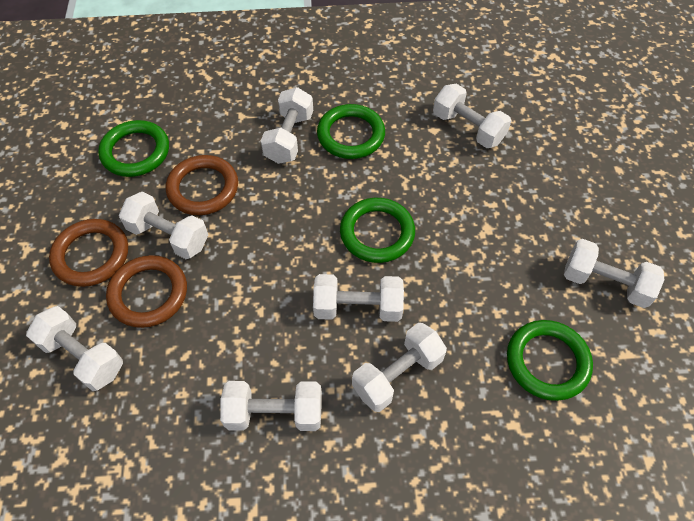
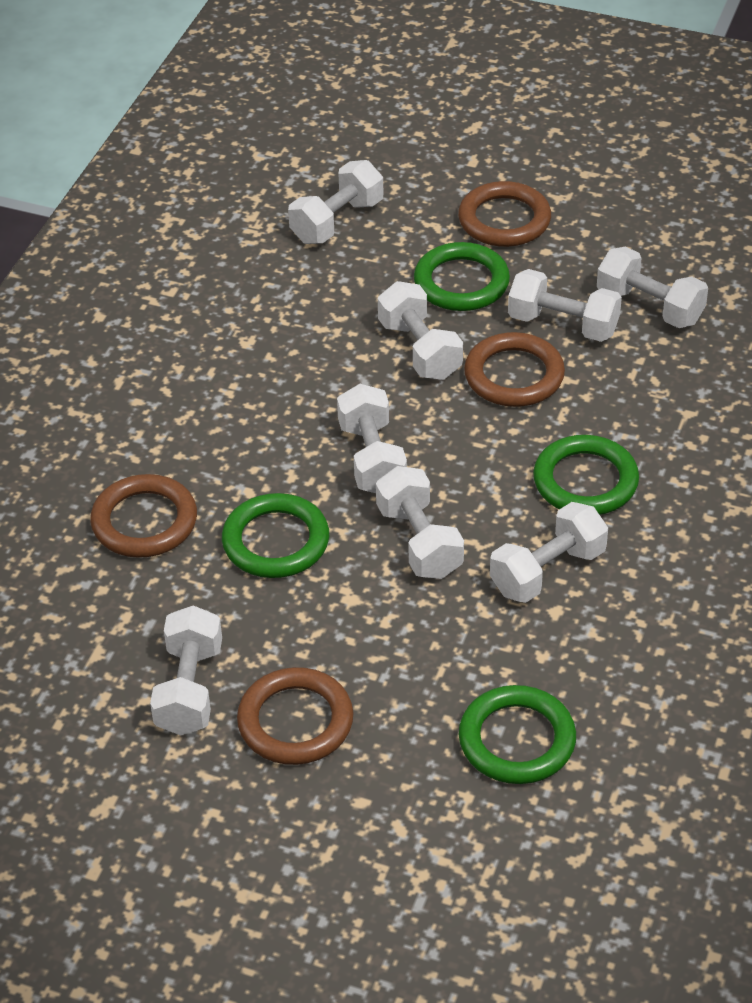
brown ring: 3 -> 4

